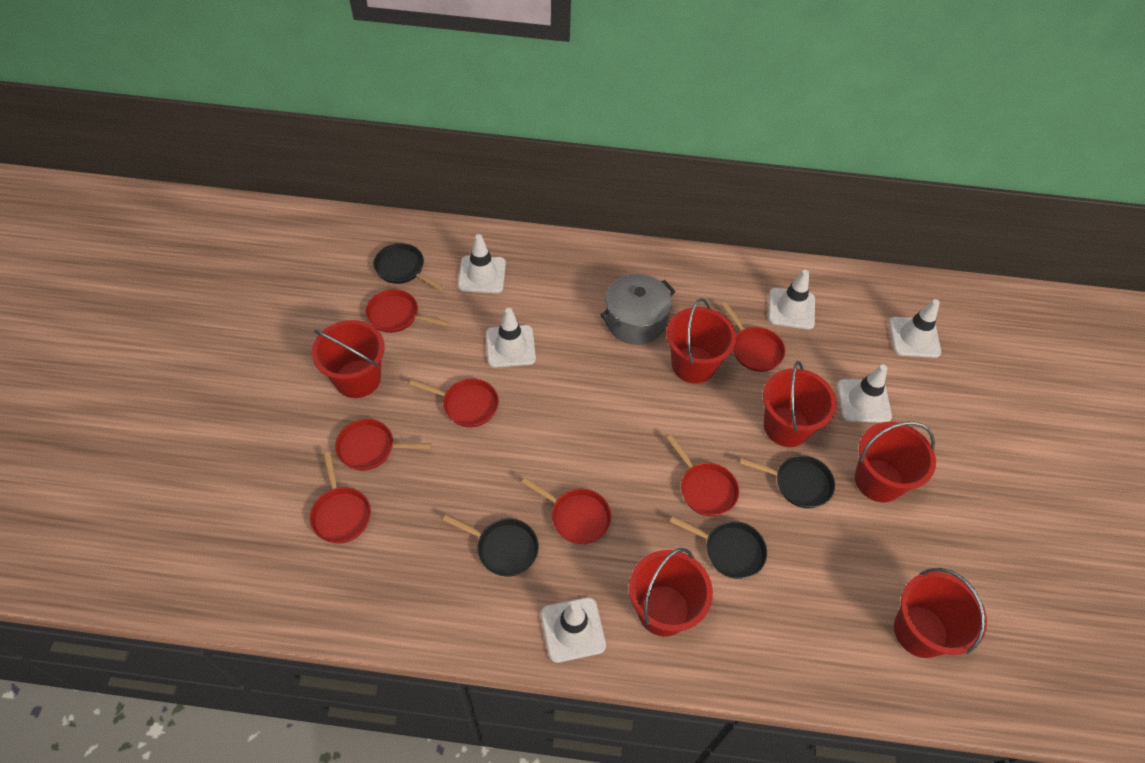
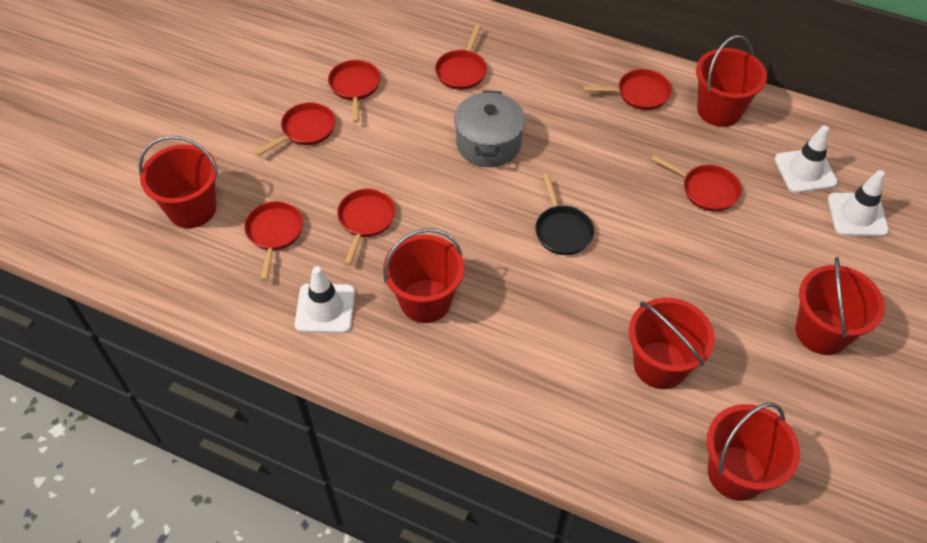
black pan: 4 -> 1
white traffic cone: 6 -> 3

